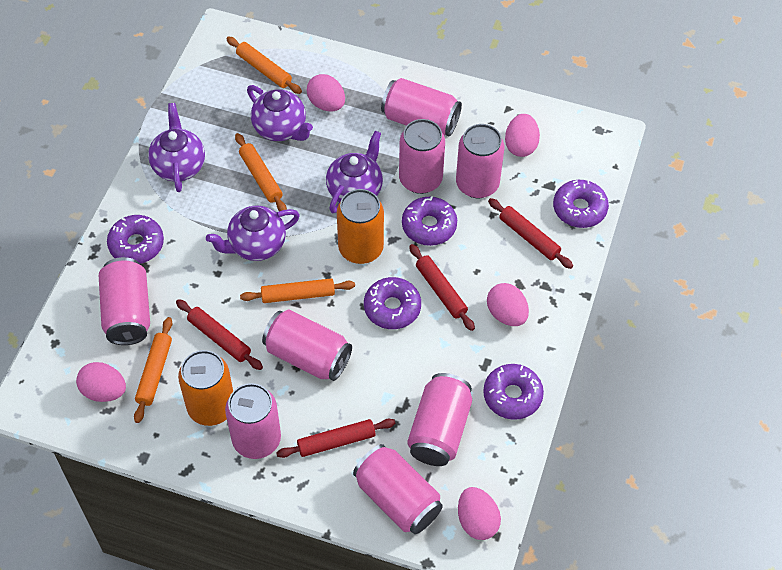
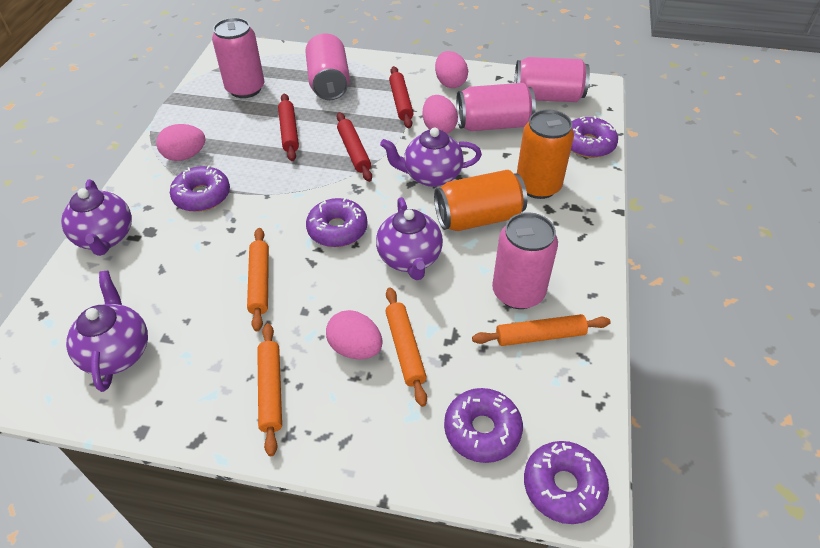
pink can: 8 -> 5
pink egg: 5 -> 4
red rolling pin: 4 -> 3

